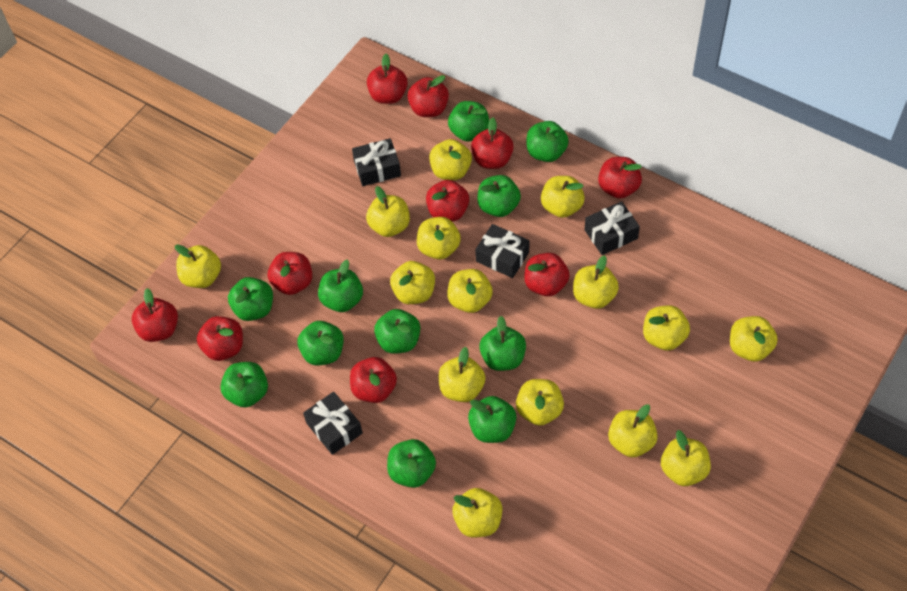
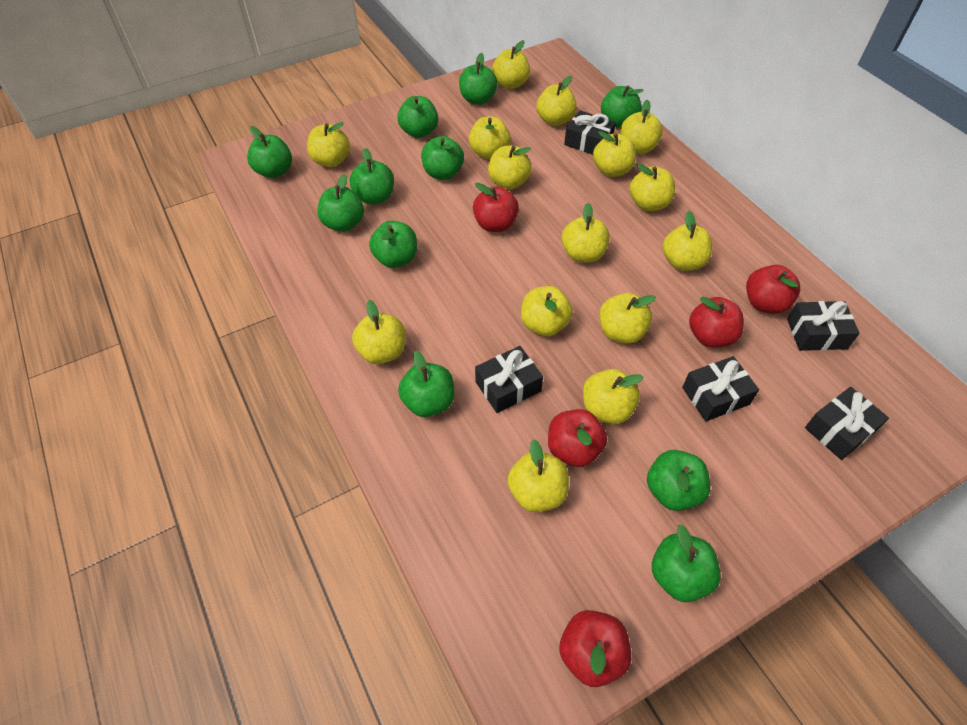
black gift: 4 -> 5
red apple: 10 -> 5

